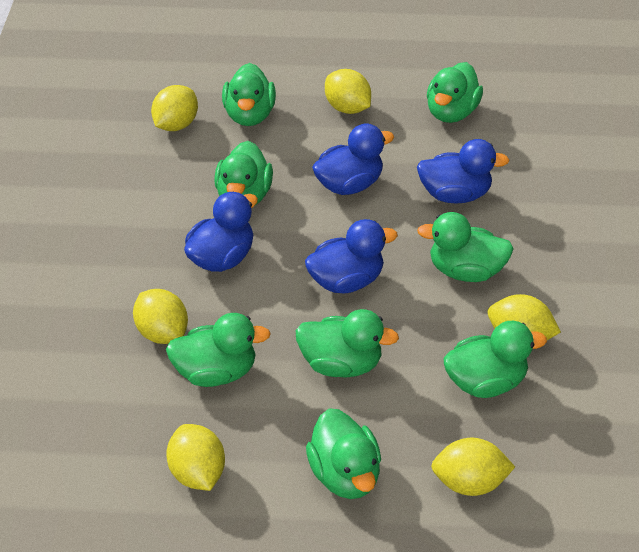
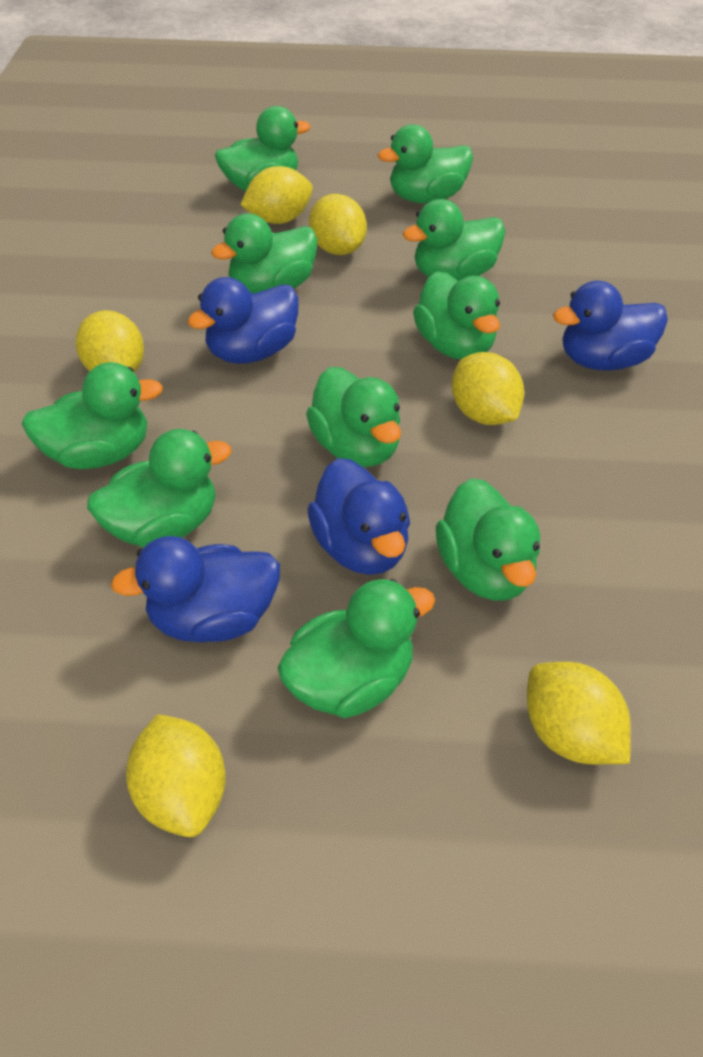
green duck: 8 -> 10

